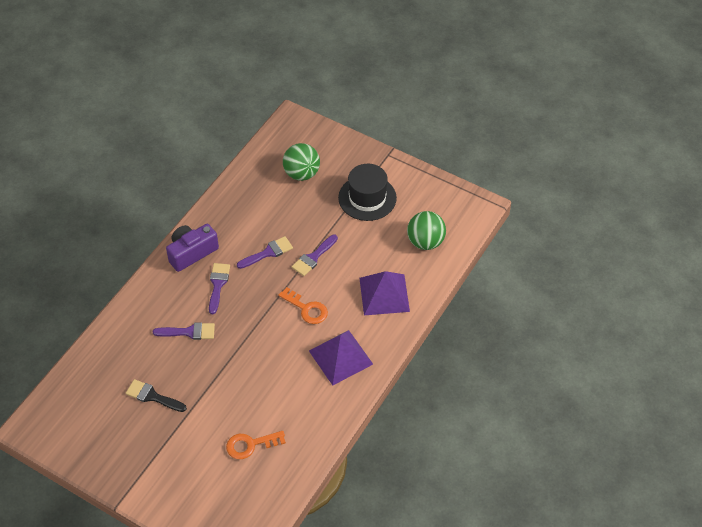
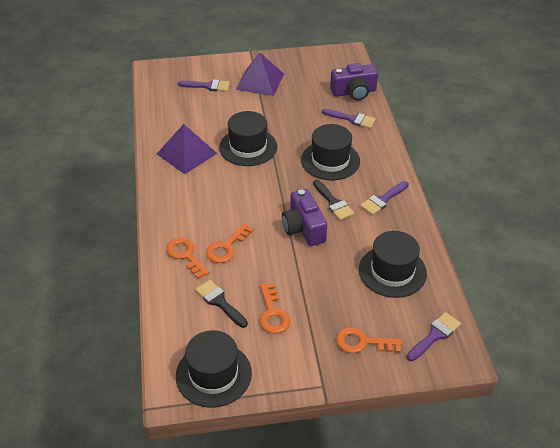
black brush: 1 -> 2
black hat: 1 -> 4
green ball: 2 -> 0
orange key: 2 -> 4
purple camera: 1 -> 2

